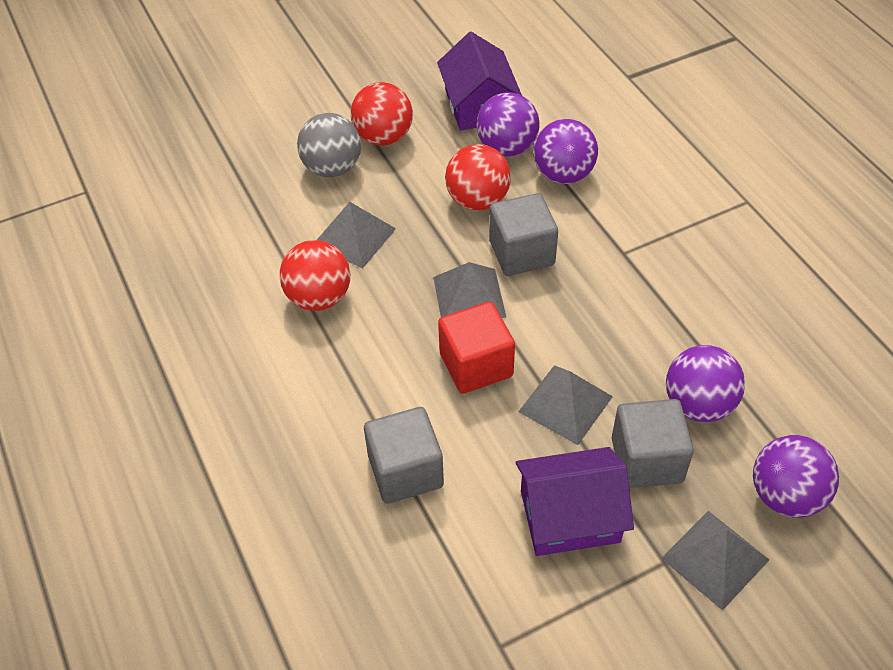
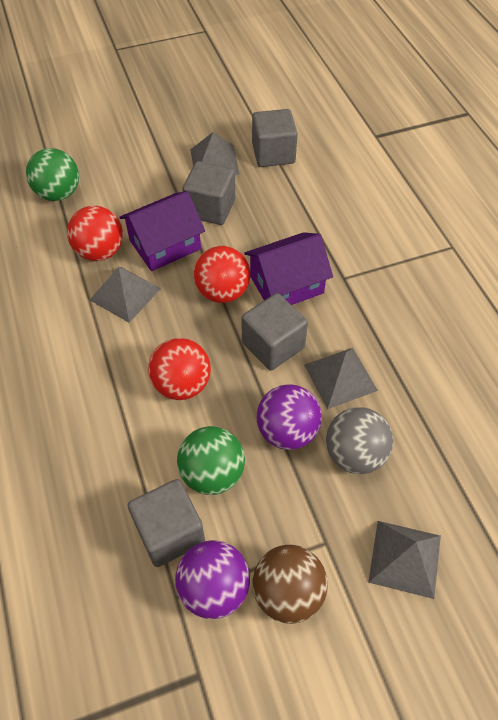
brown ball: 0 -> 1
green ball: 0 -> 2
grey cube: 3 -> 4
purple ball: 4 -> 2
red cube: 1 -> 0

